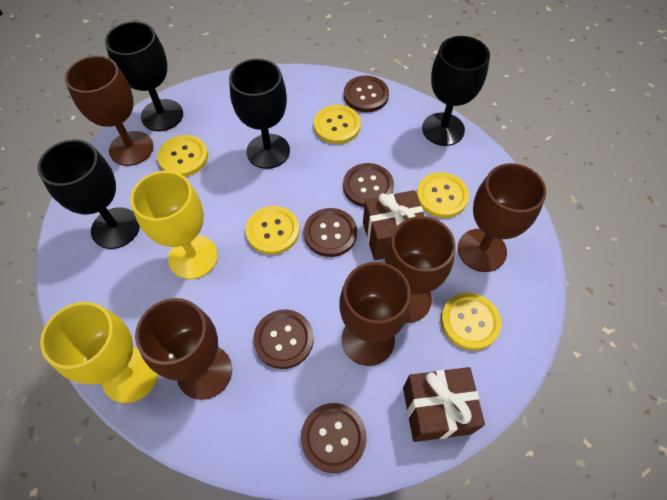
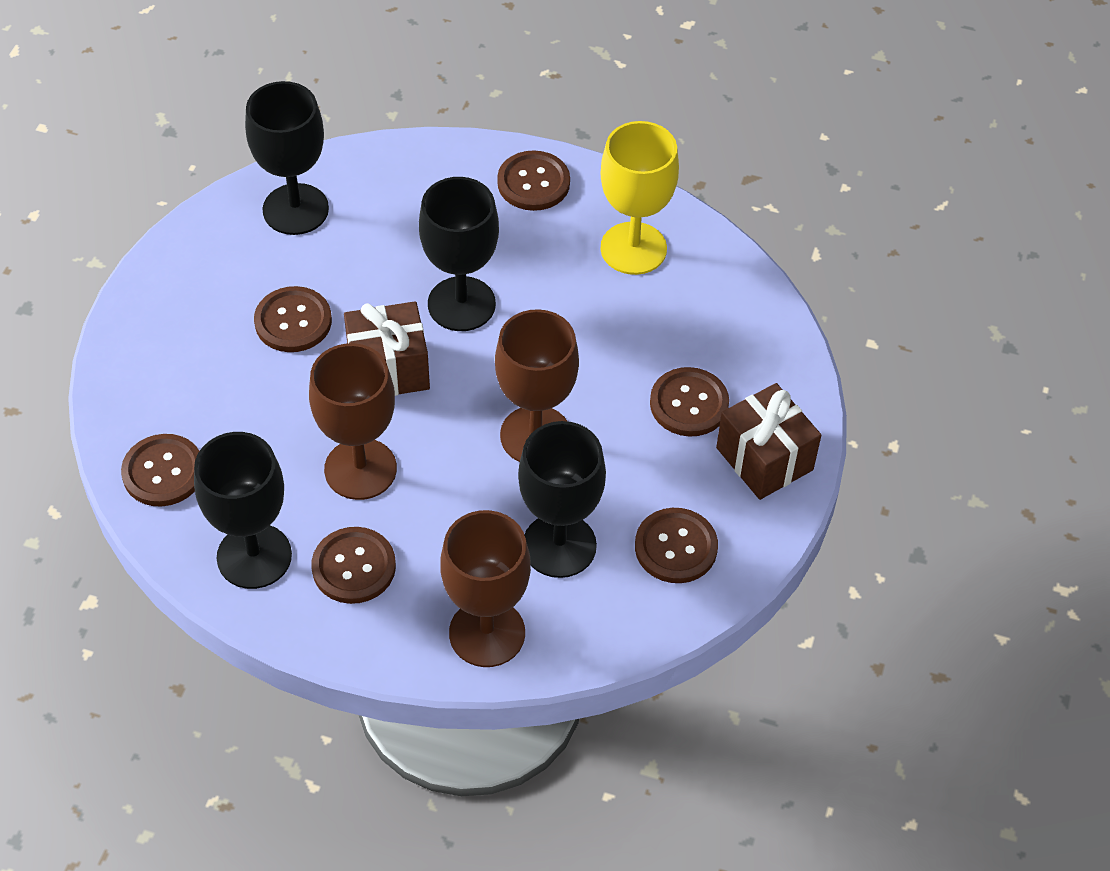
brown button: 5 -> 6
brown goblet: 5 -> 3
yellow button: 5 -> 0
yellow goblet: 2 -> 1

